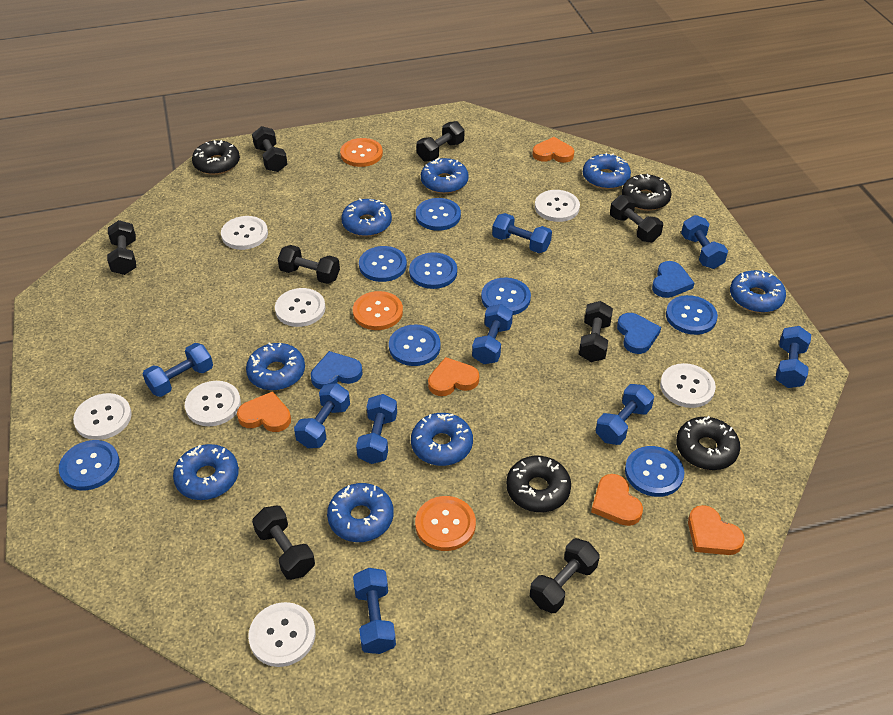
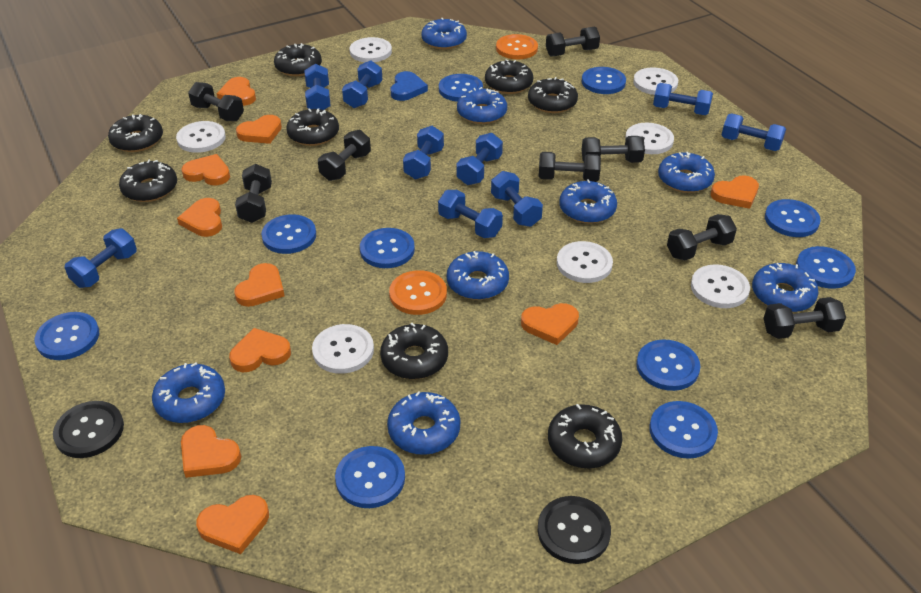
black button: 0 -> 2
black donut: 4 -> 8
blue button: 8 -> 10
blue heart: 3 -> 1
orange button: 3 -> 2
orange heart: 5 -> 10

